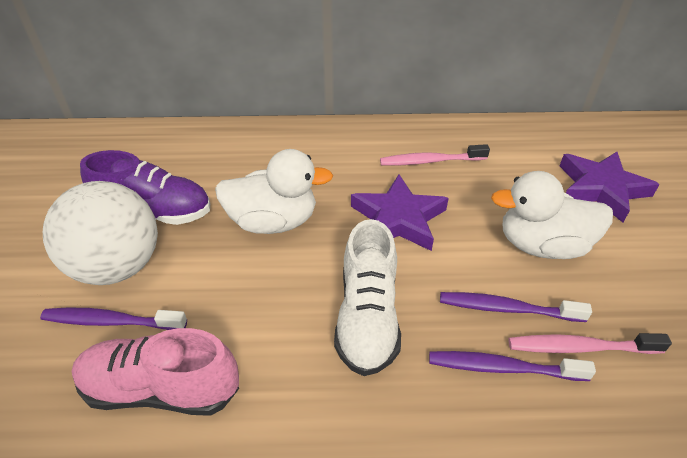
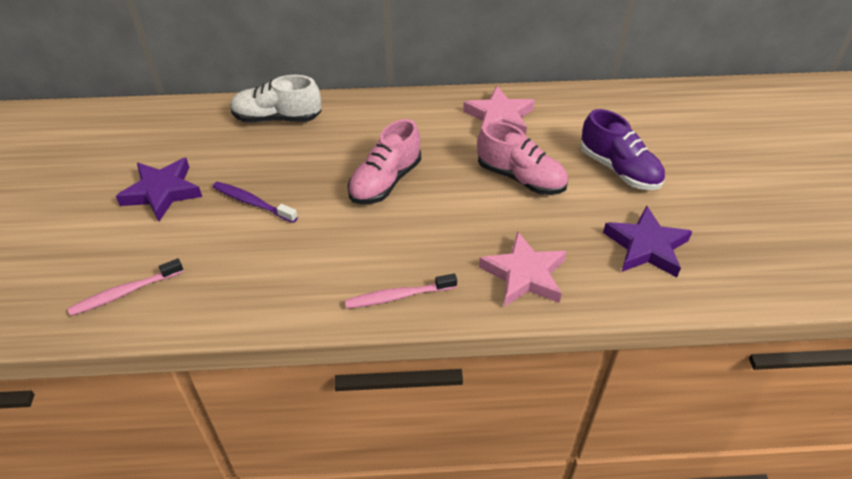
pink shoe: 1 -> 2
pink star: 0 -> 2
purple toothbrush: 3 -> 1
white ball: 1 -> 0
white duck: 2 -> 0

